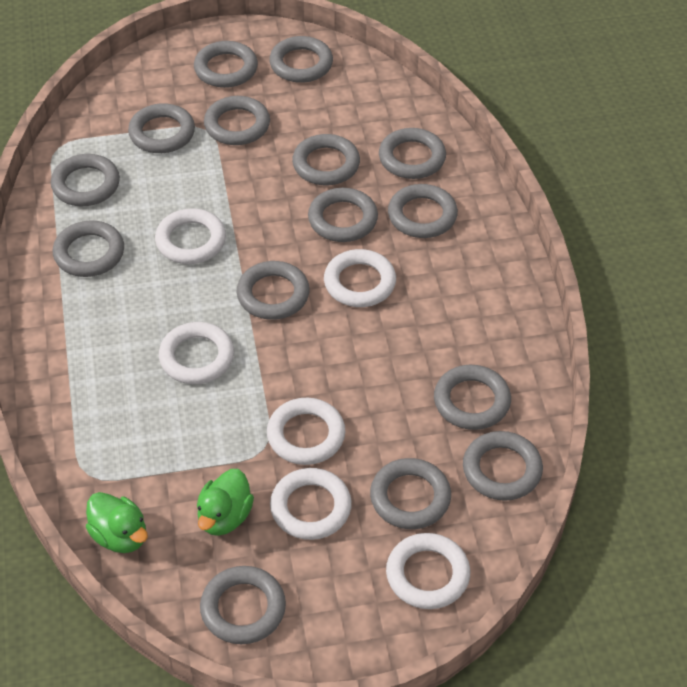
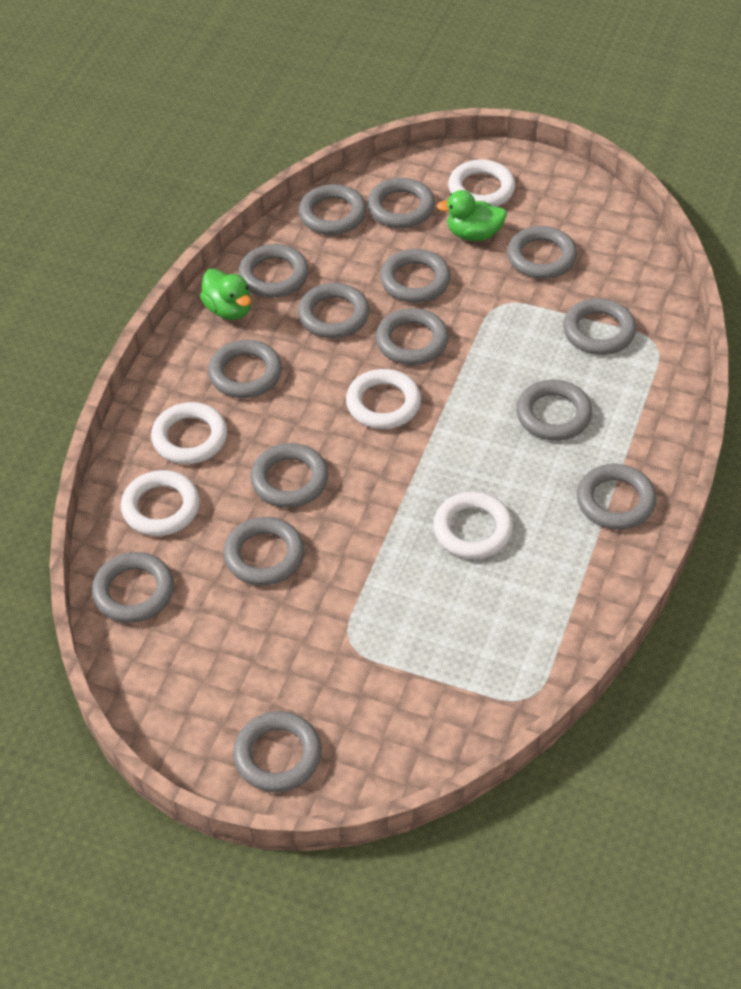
white ring: 6 -> 5

